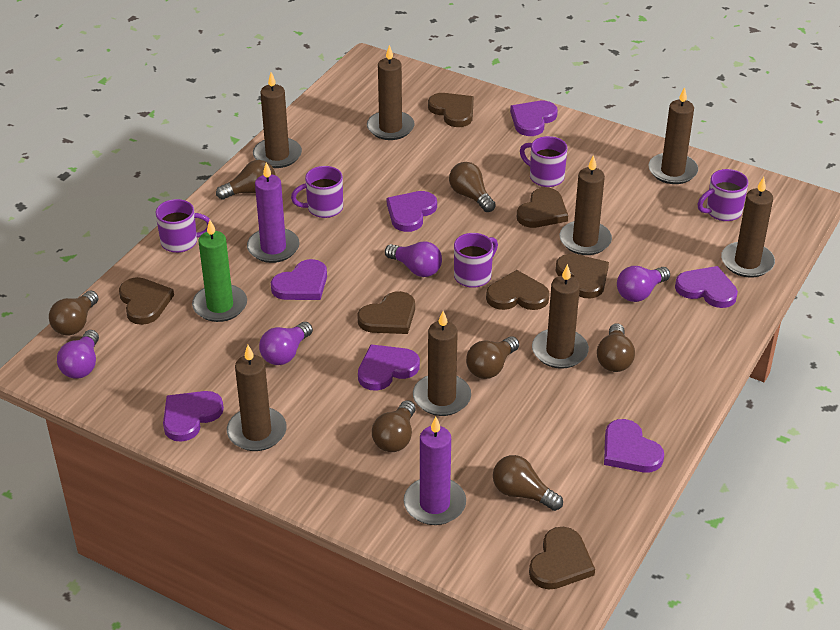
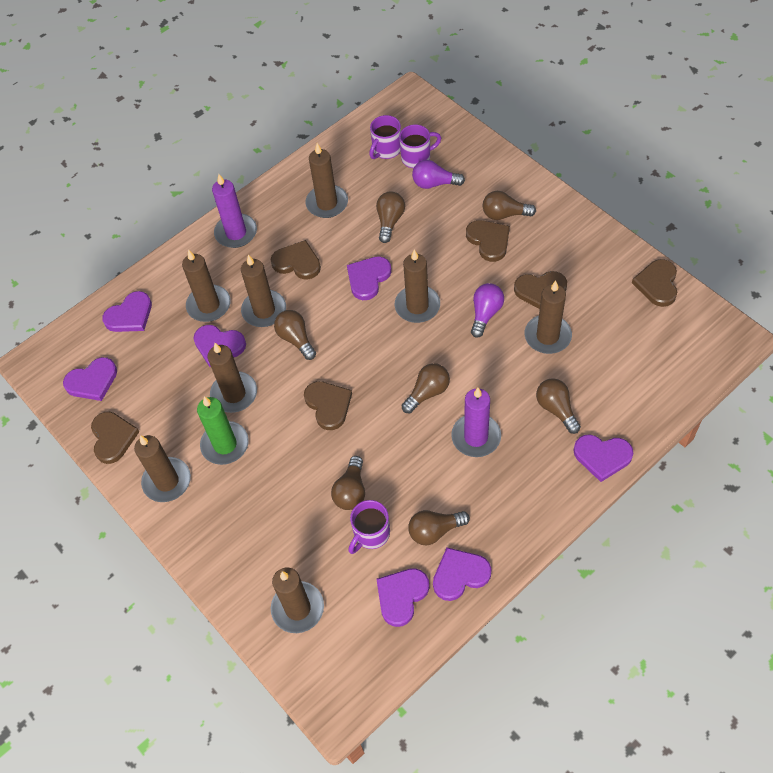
brown heart: 7 -> 6
purple light bulb: 4 -> 2
purple mug: 5 -> 3

